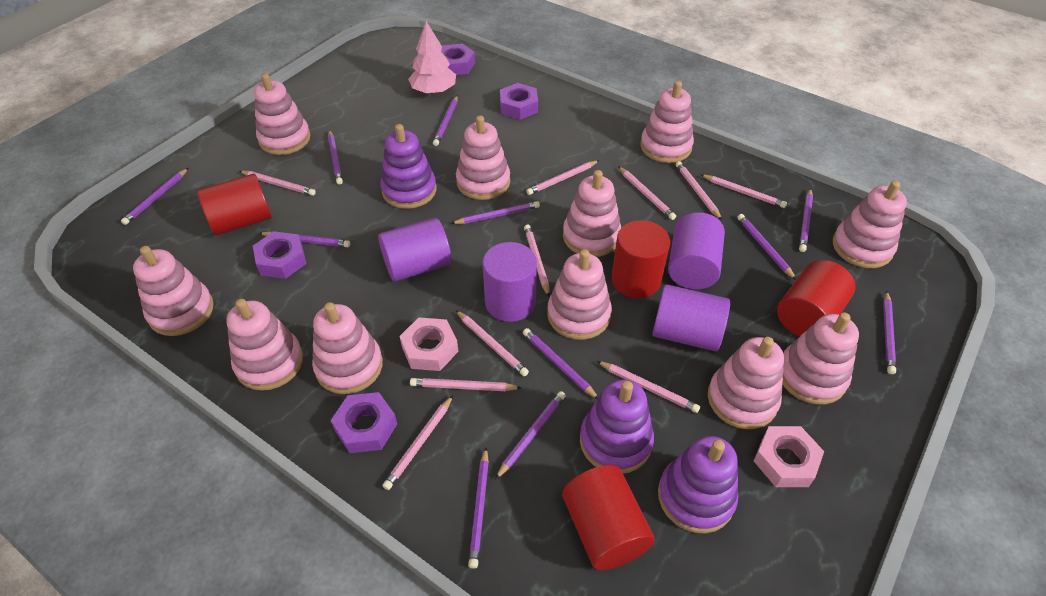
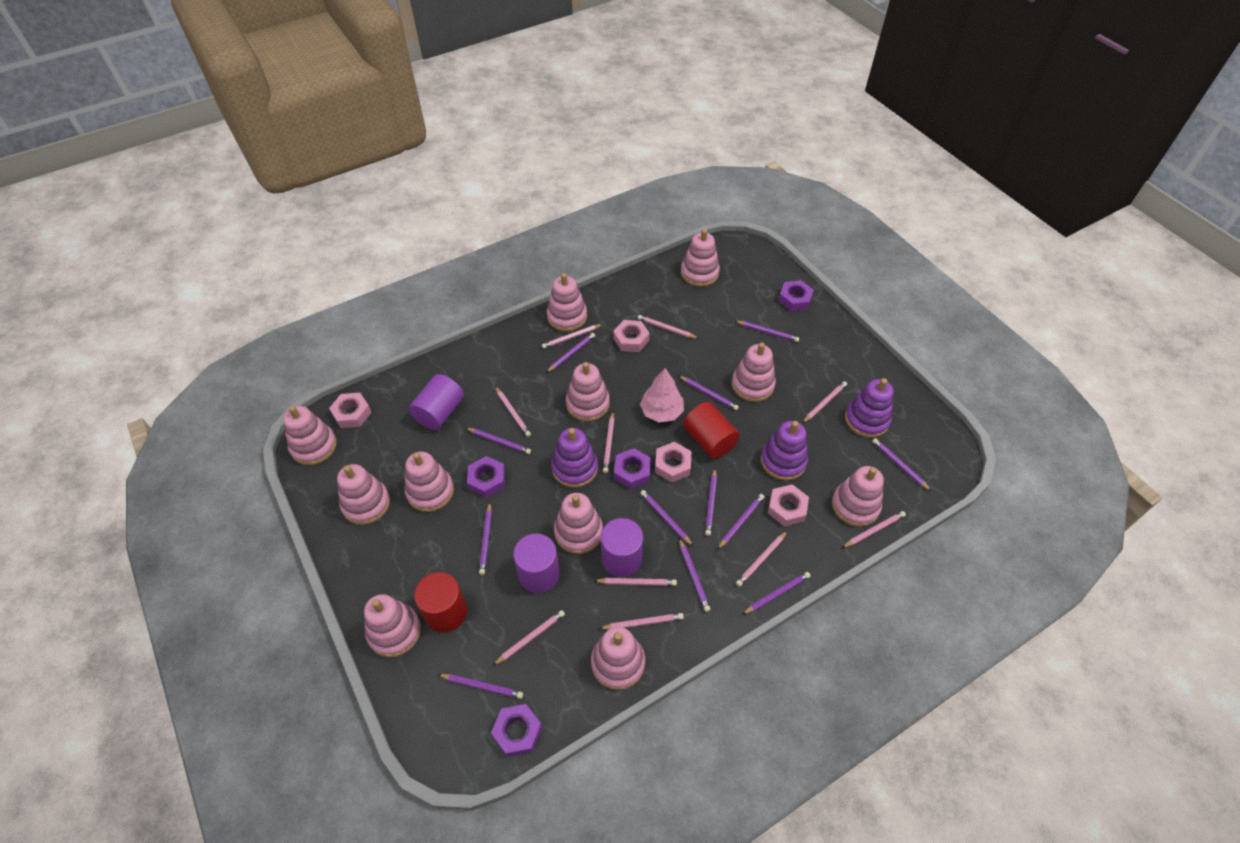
pink nut: 2 -> 4
purple cylinder: 4 -> 3
purple pencil: 11 -> 12
red cylinder: 4 -> 2

